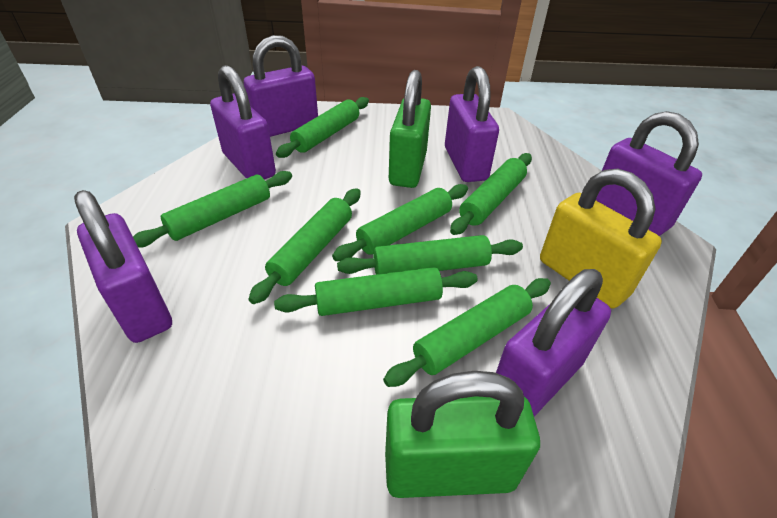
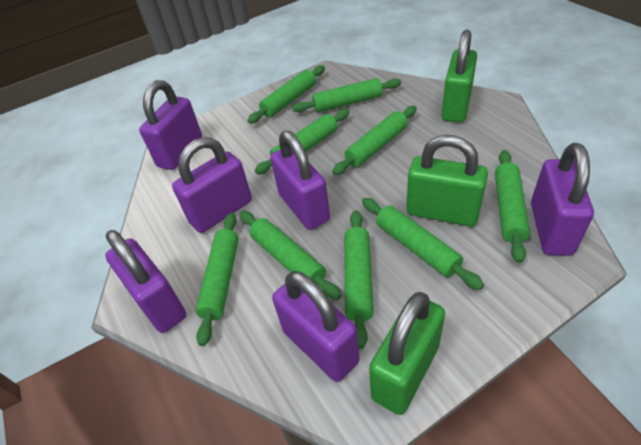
green padlock: 2 -> 3
green rolling pin: 8 -> 9
yellow padlock: 1 -> 0

